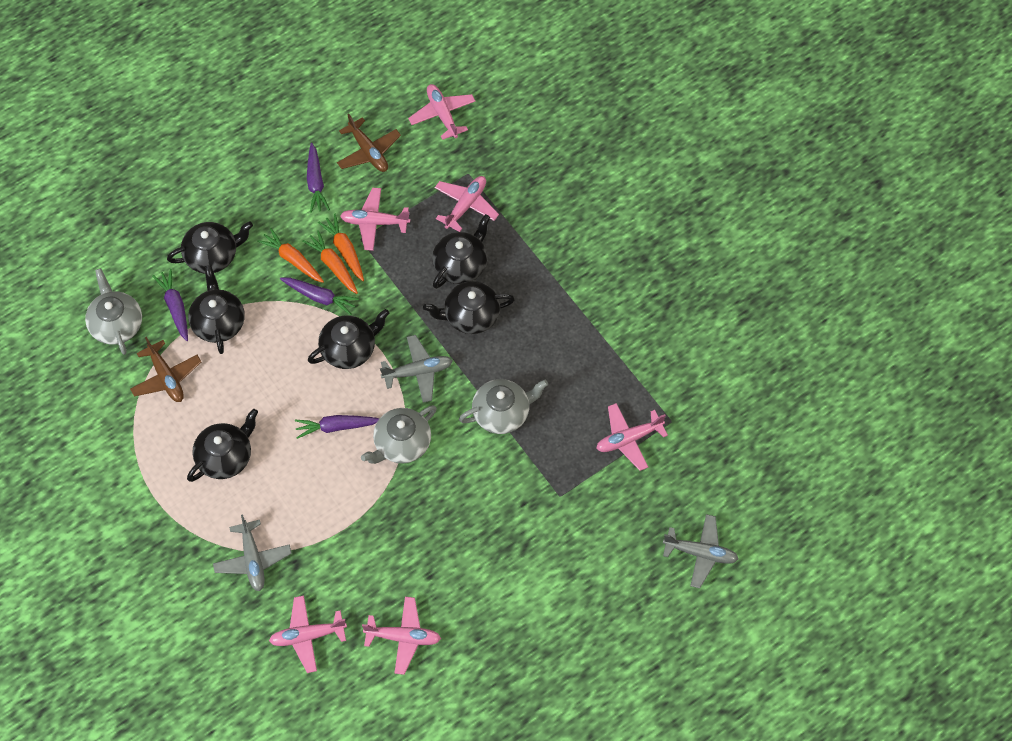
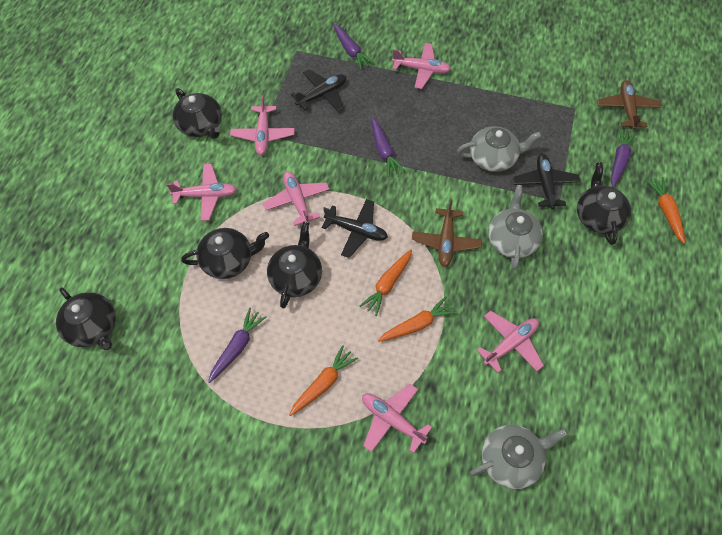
black plane: 0 -> 3
black teapot: 6 -> 5
grey plane: 3 -> 0
orange carrot: 3 -> 4

